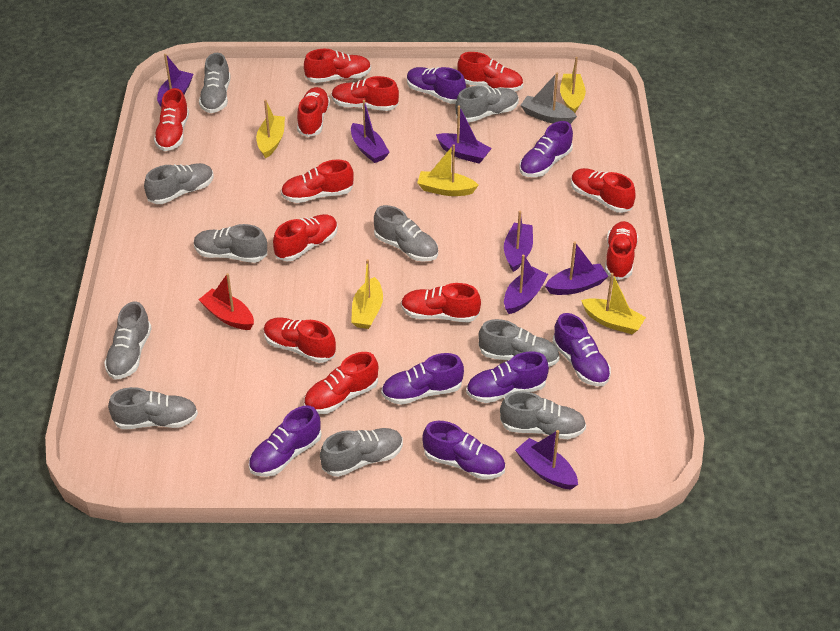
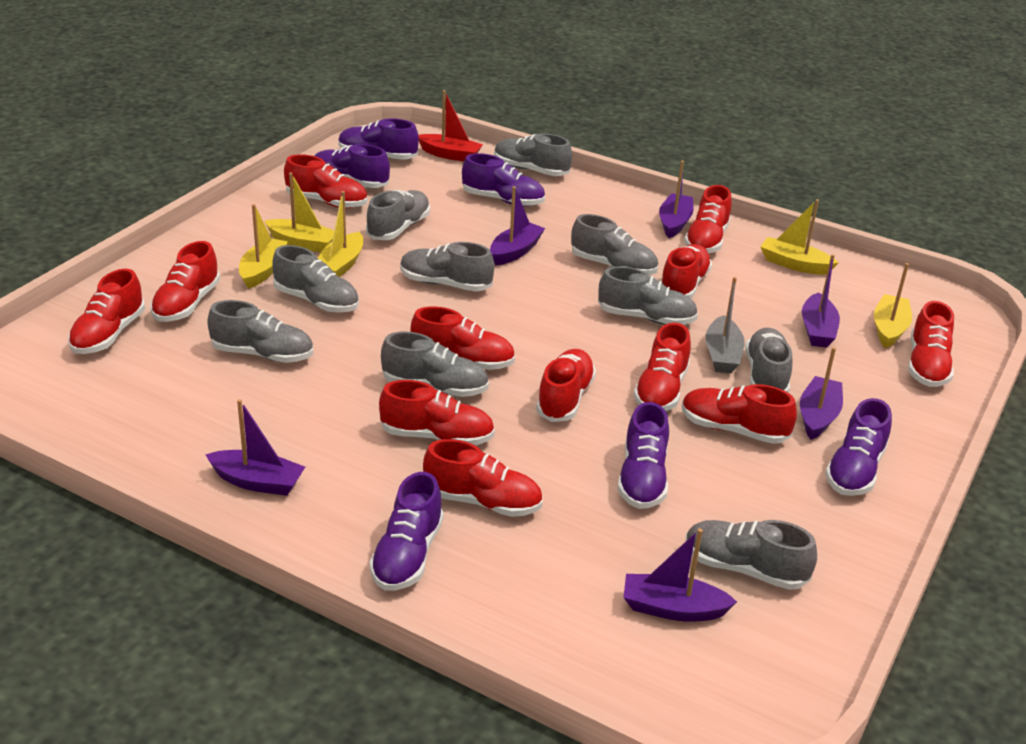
purple boat: 7 -> 6
purple shoe: 7 -> 6

